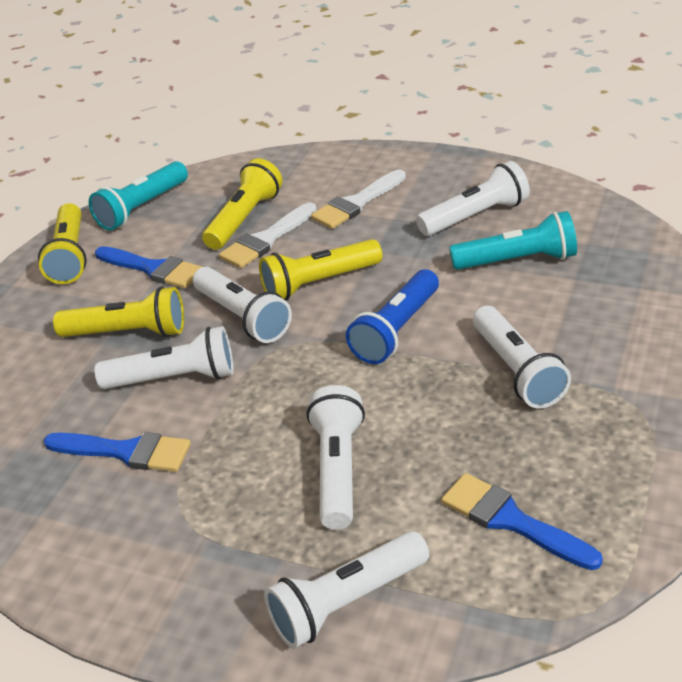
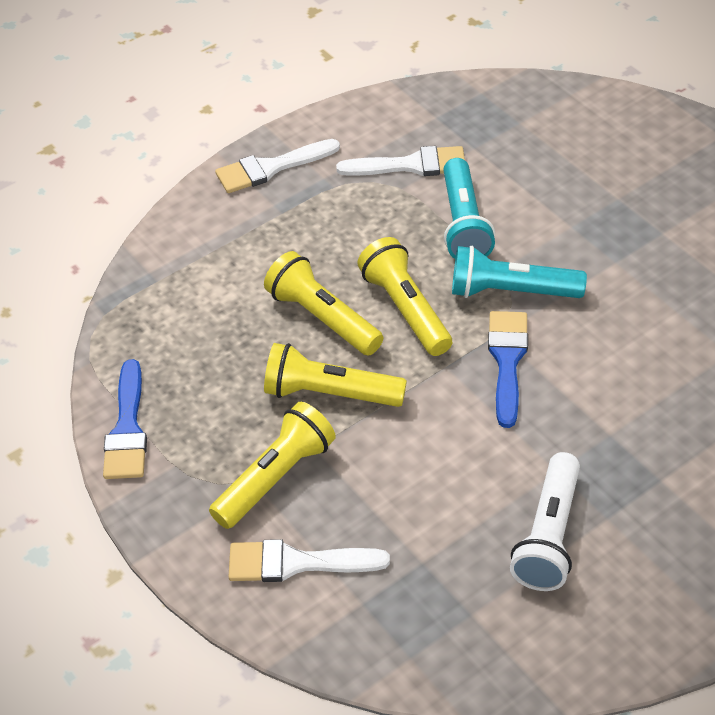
blue brush: 3 -> 2
blue flashlight: 1 -> 0
white brush: 2 -> 3
white flashlight: 6 -> 1

